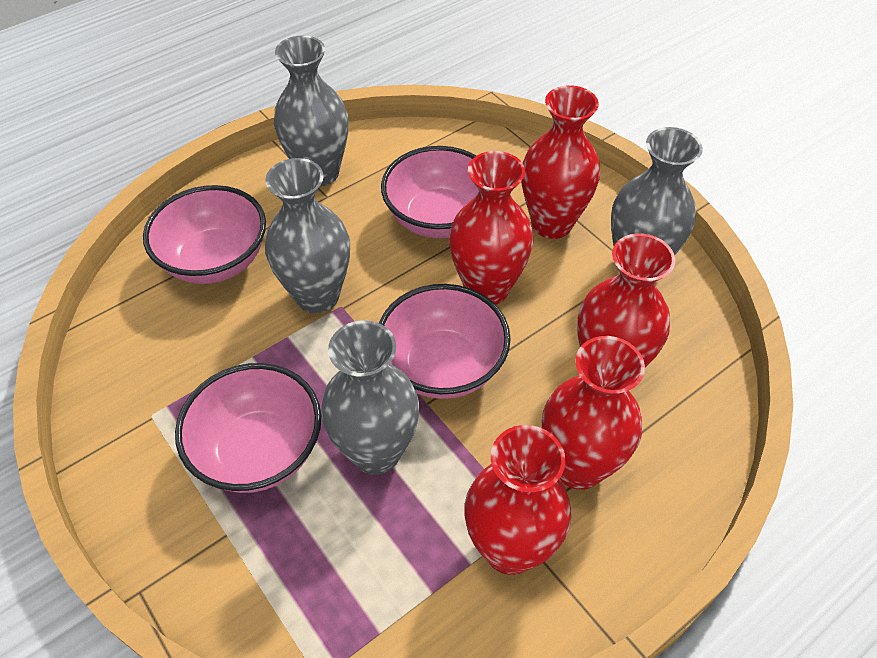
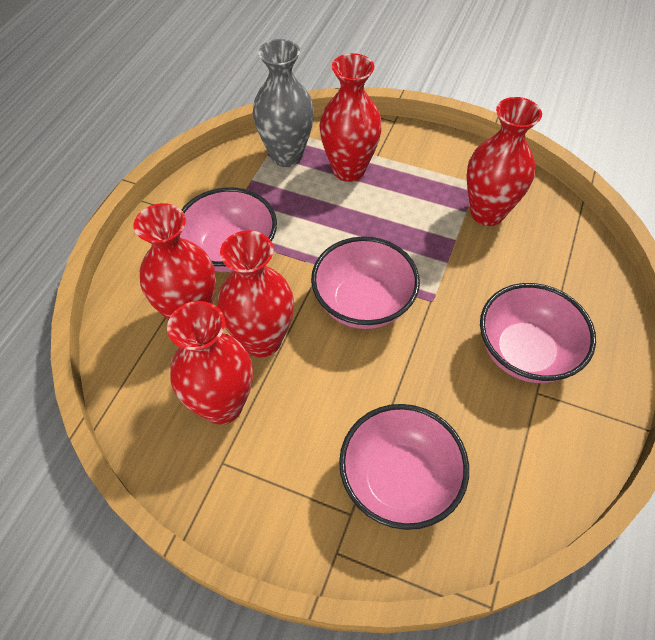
grey vase: 4 -> 1

